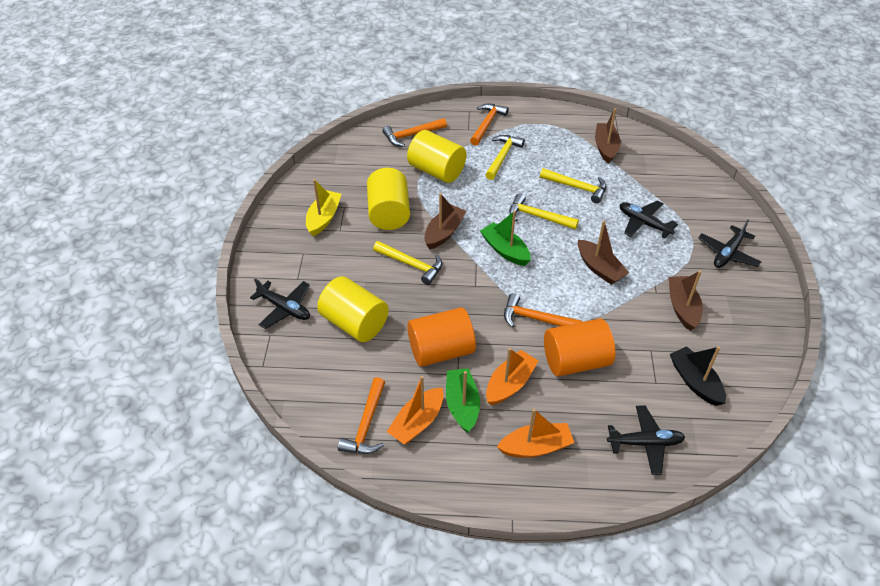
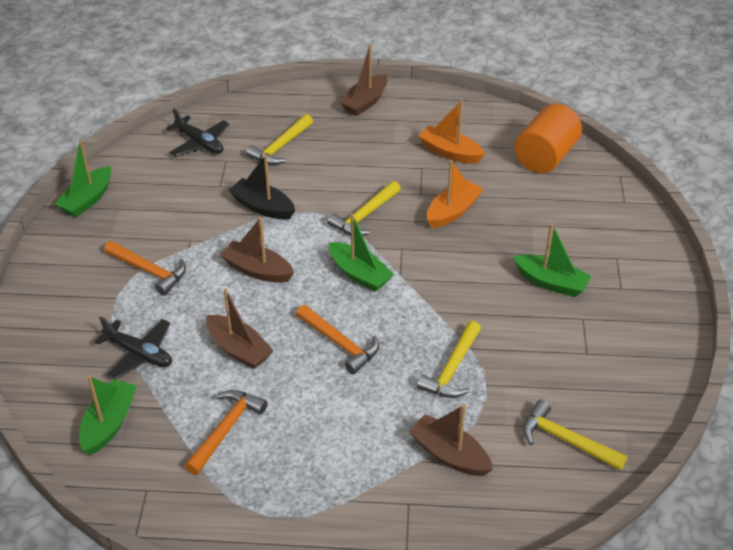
black plane: 4 -> 2
green boat: 2 -> 4
orange boat: 3 -> 2
orange cylinder: 2 -> 1
orange hammer: 4 -> 3
yellow boat: 1 -> 0
yellow cylinder: 3 -> 0

